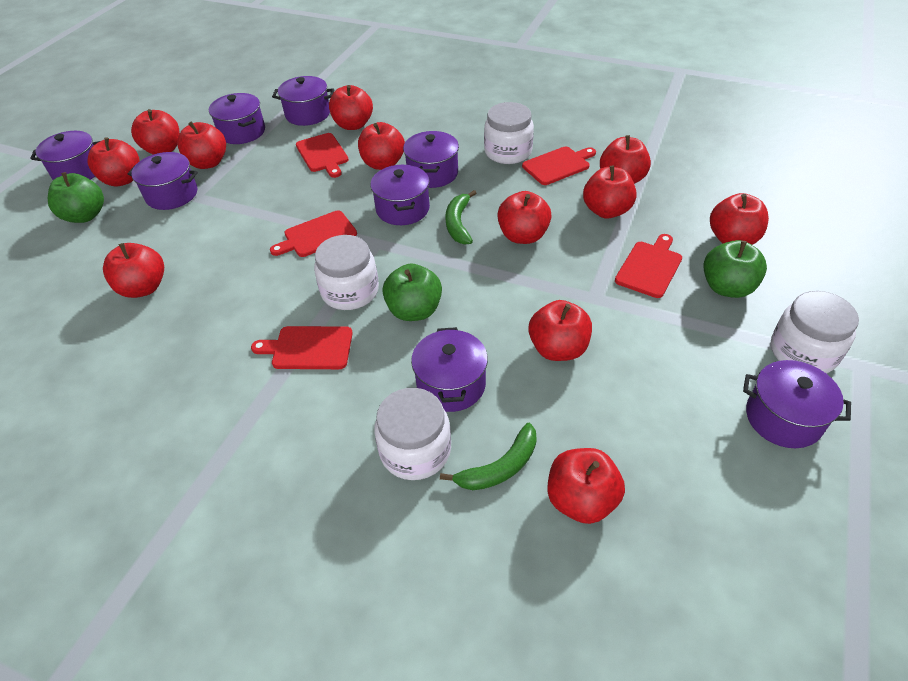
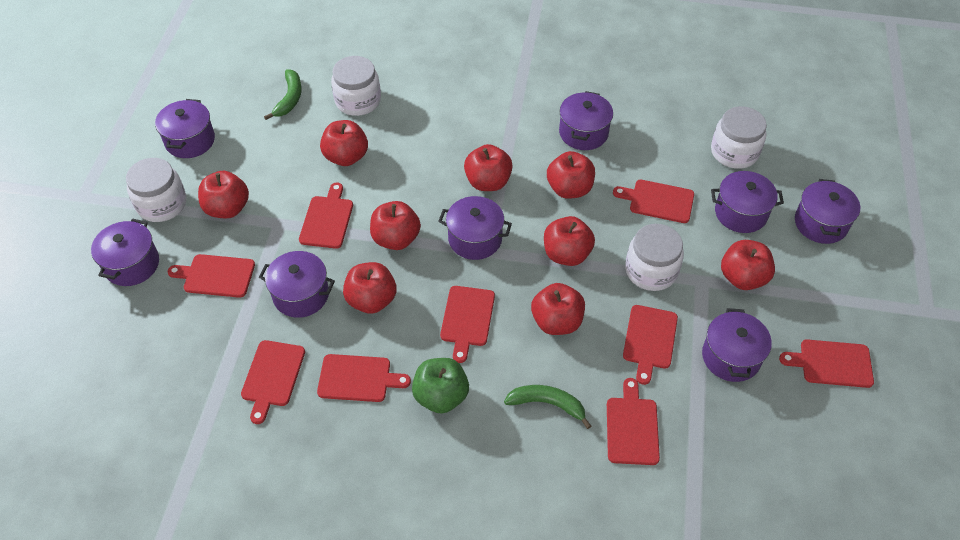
green apple: 3 -> 1
red apple: 12 -> 9
red cutting board: 5 -> 9

